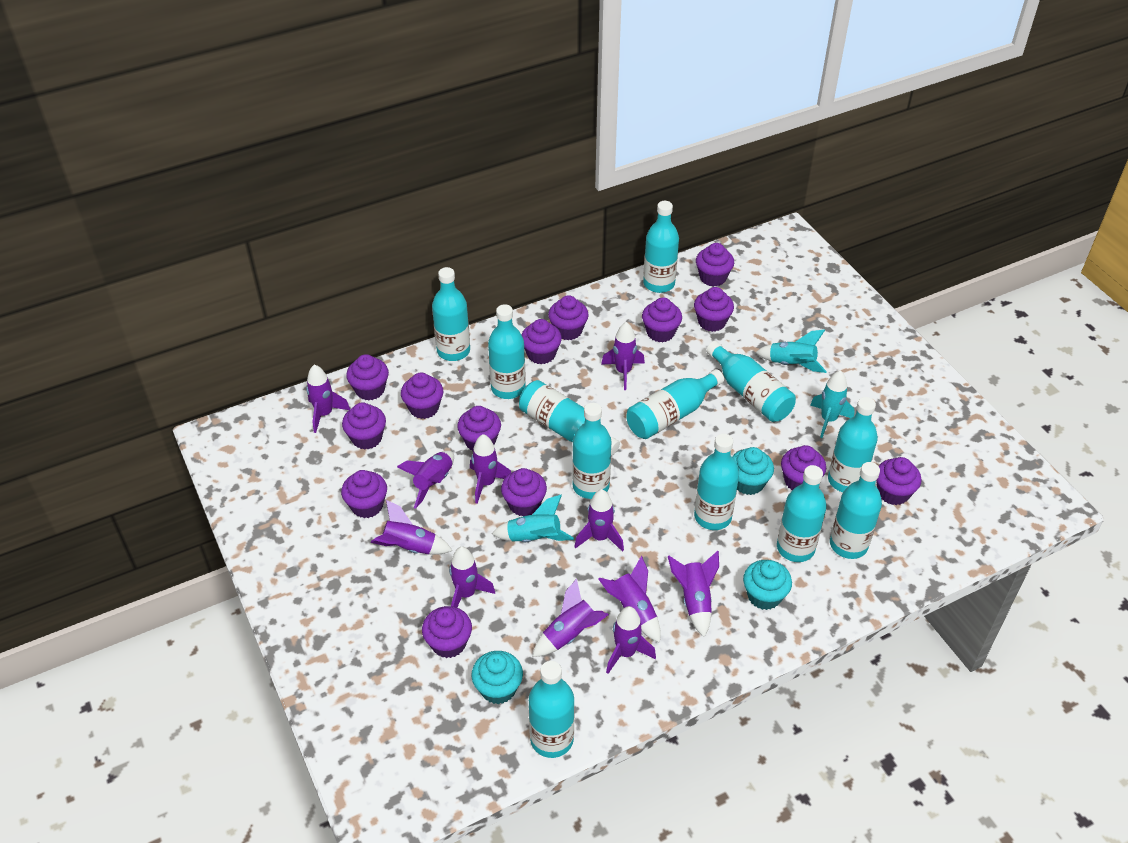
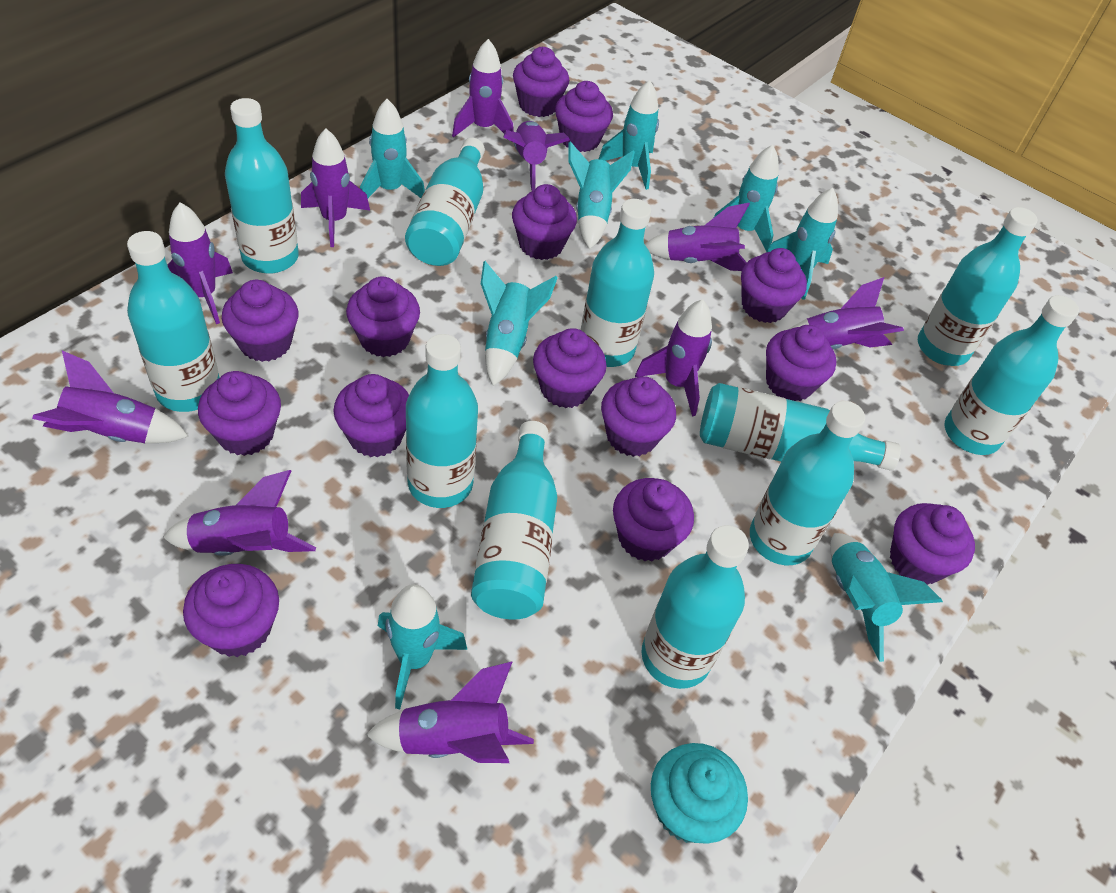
purple rocket: 11 -> 10
turquoise bottle: 12 -> 11
turquoise cupcake: 3 -> 1
turquoise rocket: 3 -> 8

